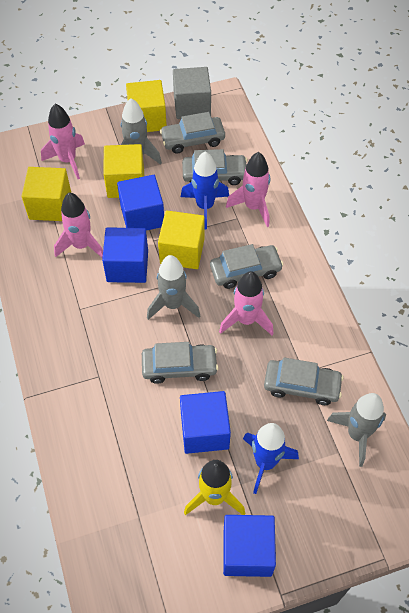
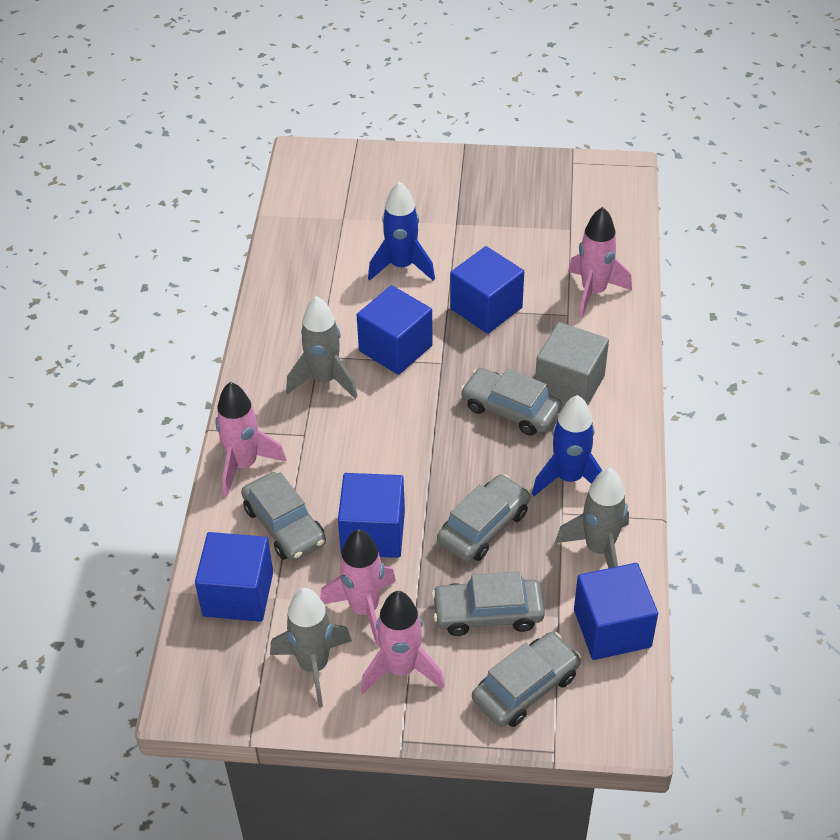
blue cube: 4 -> 5
yellow cube: 4 -> 0
yellow rocket: 1 -> 0

